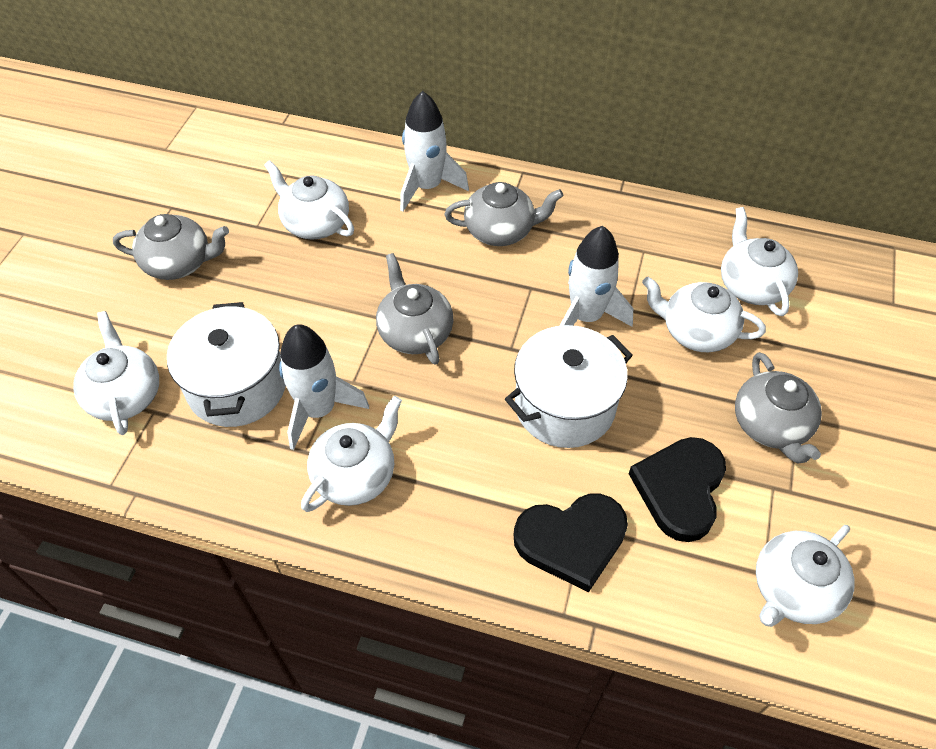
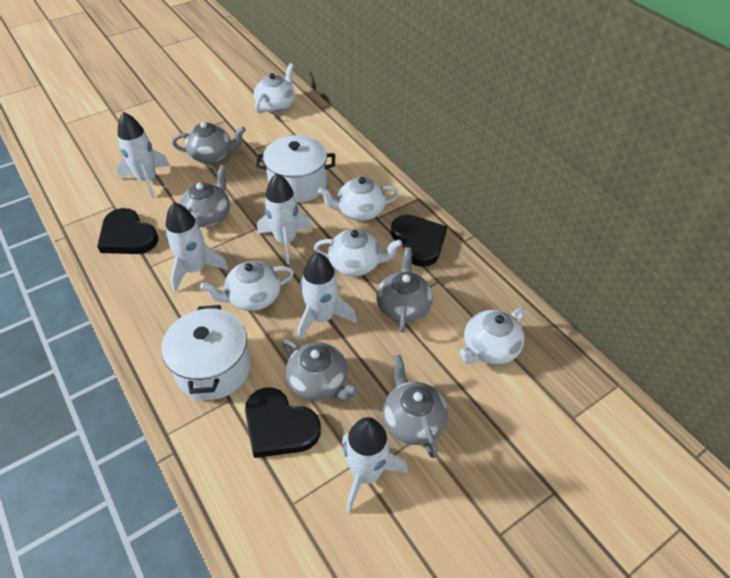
black heart: 2 -> 3
grey teapot: 4 -> 5
white rocket: 3 -> 5
white teapot: 6 -> 5

